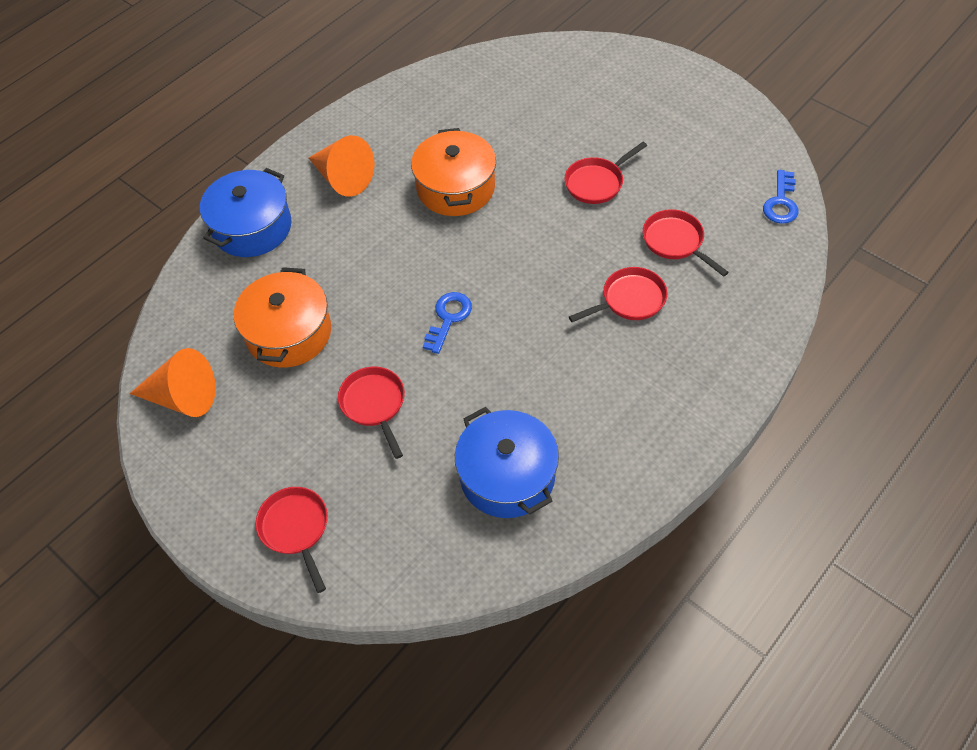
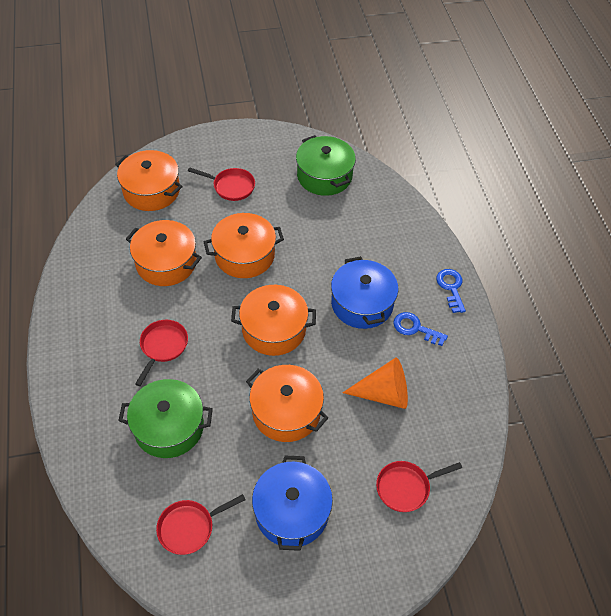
green pot: 0 -> 2
orange cone: 2 -> 1
orange pot: 2 -> 5
red pan: 5 -> 4

